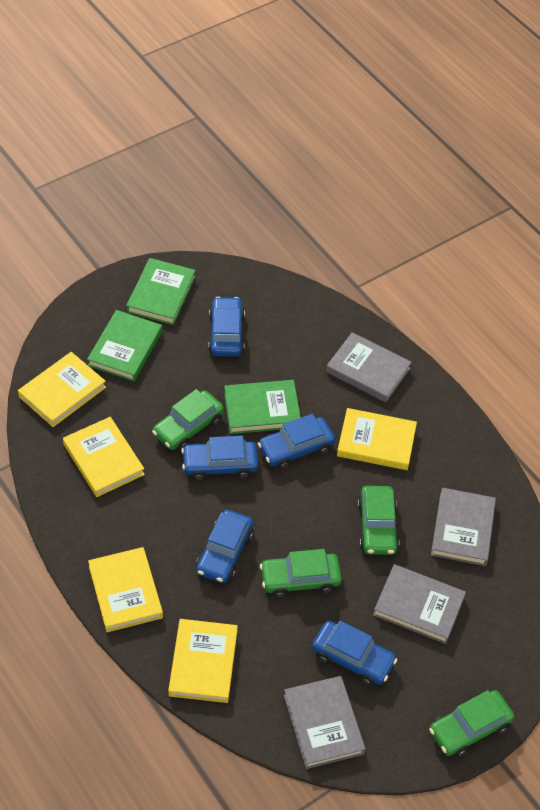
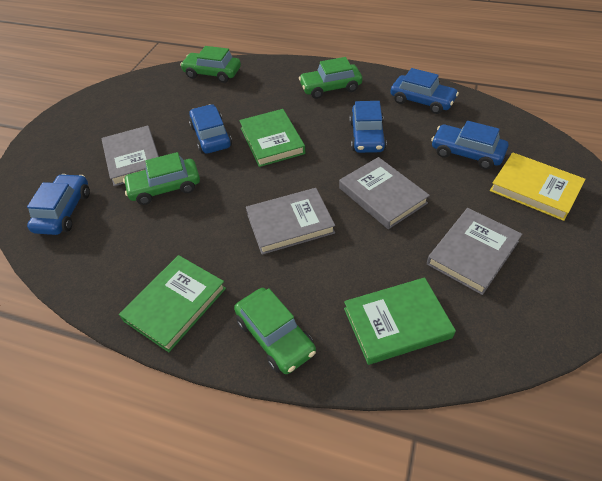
yellow book: 5 -> 1

